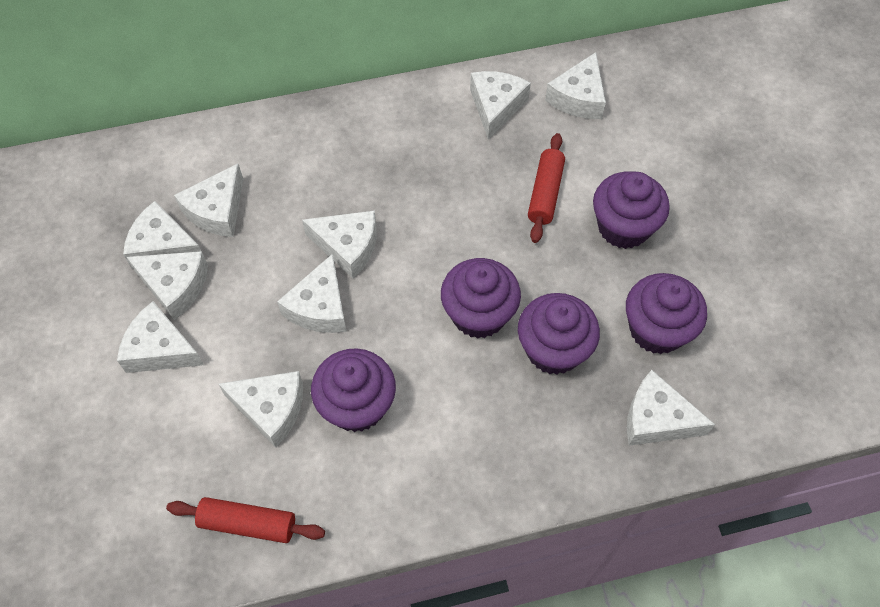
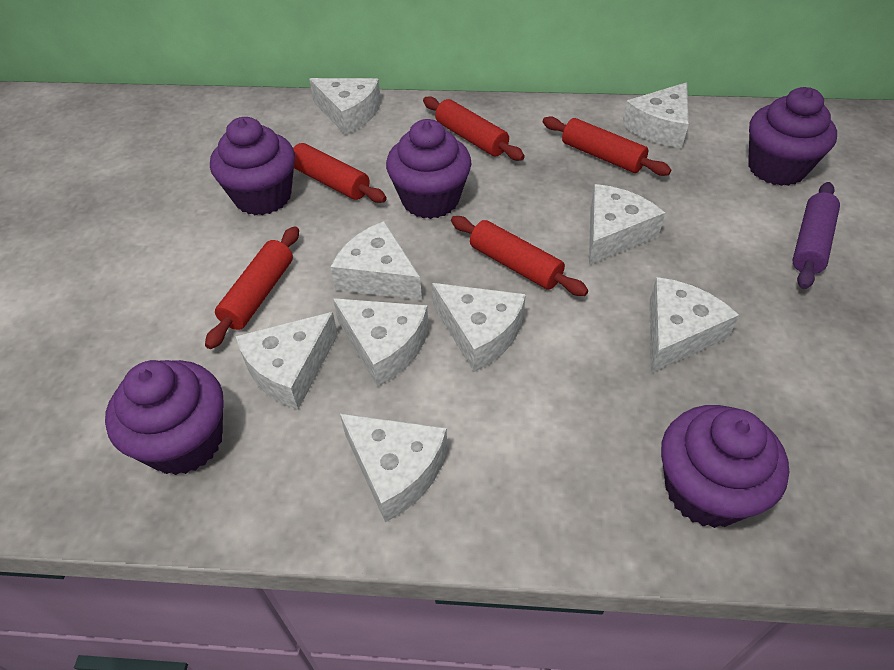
purple rolling pin: 0 -> 1
red rolling pin: 2 -> 5
white cheese: 10 -> 9

